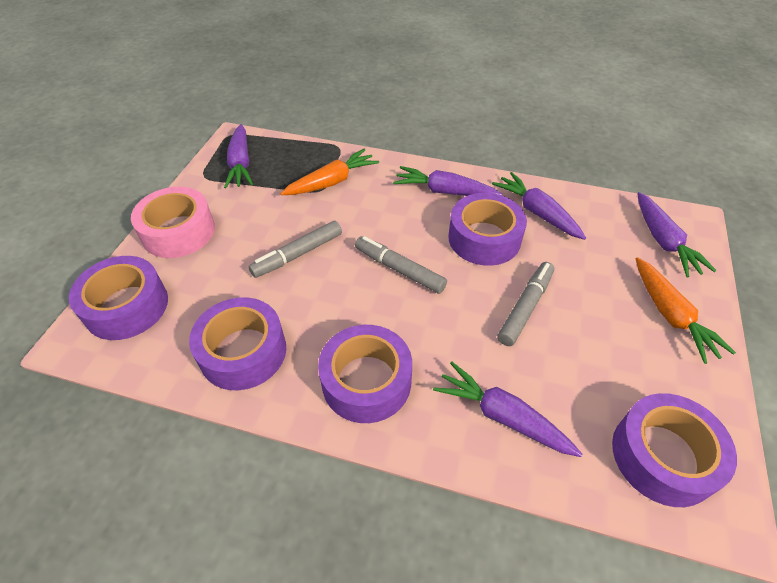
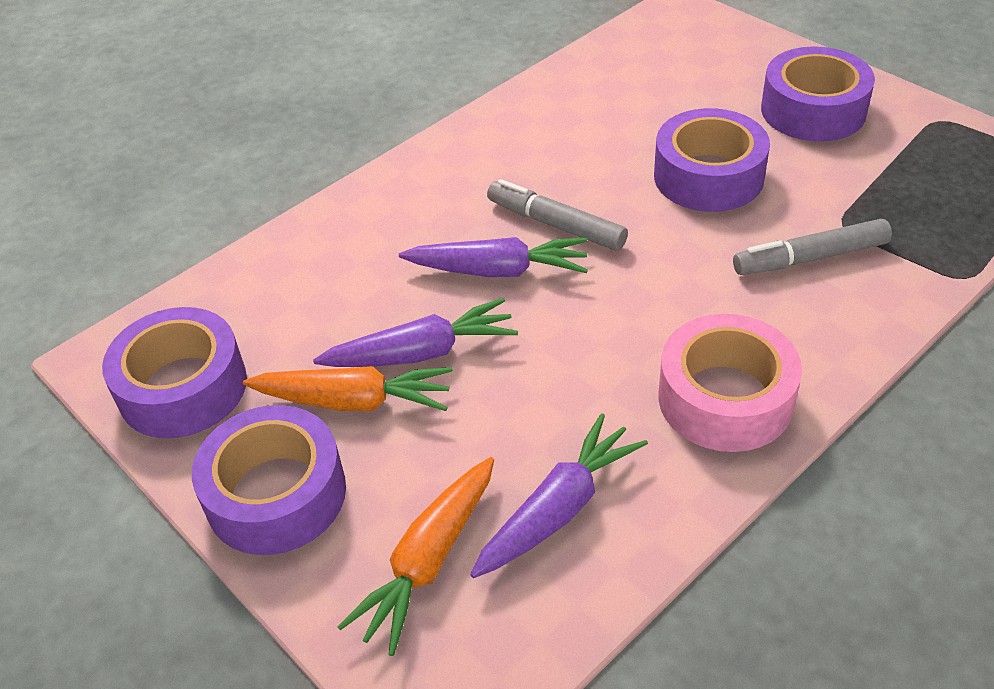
grey marker: 3 -> 2
purple carrot: 5 -> 3
purple tape: 5 -> 4

